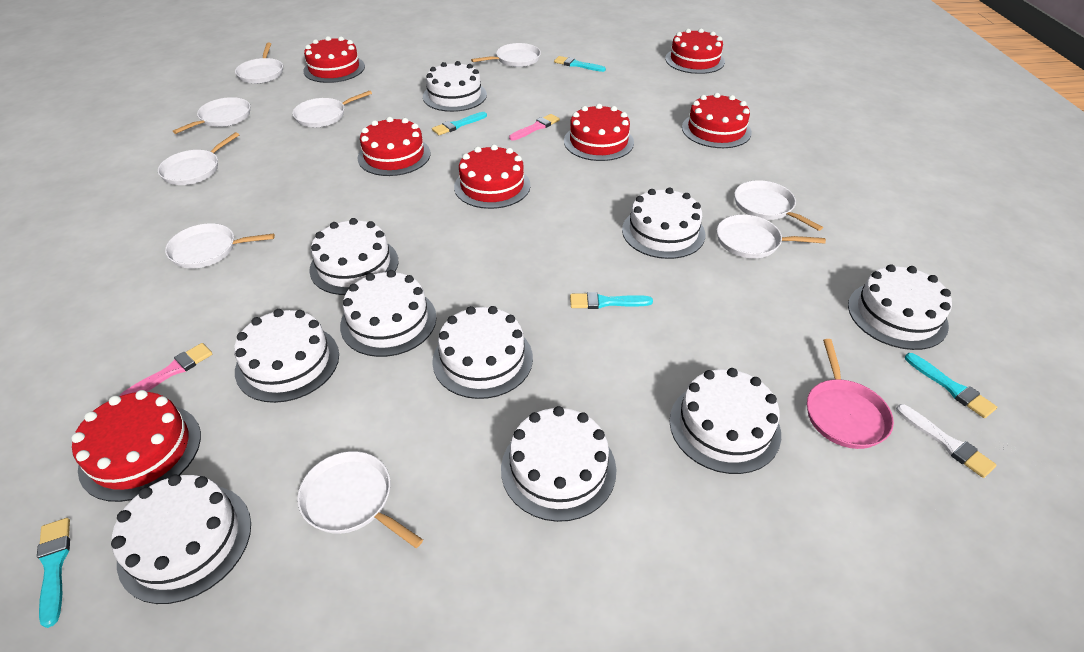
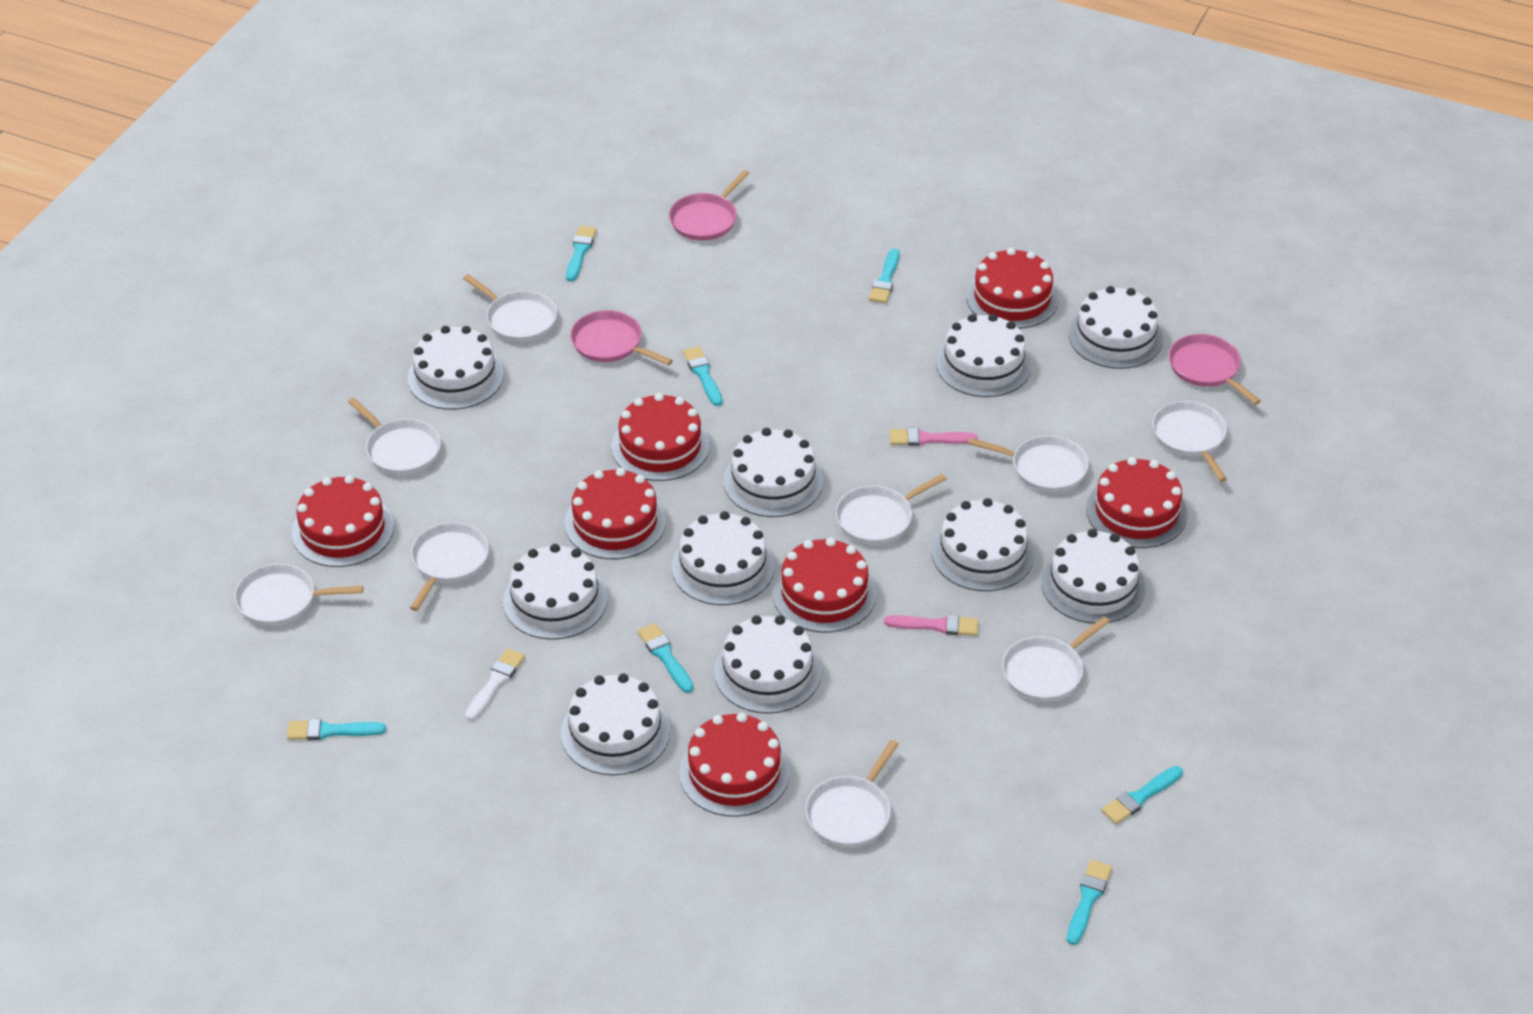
pink pan: 1 -> 3
turquoise brush: 5 -> 7

